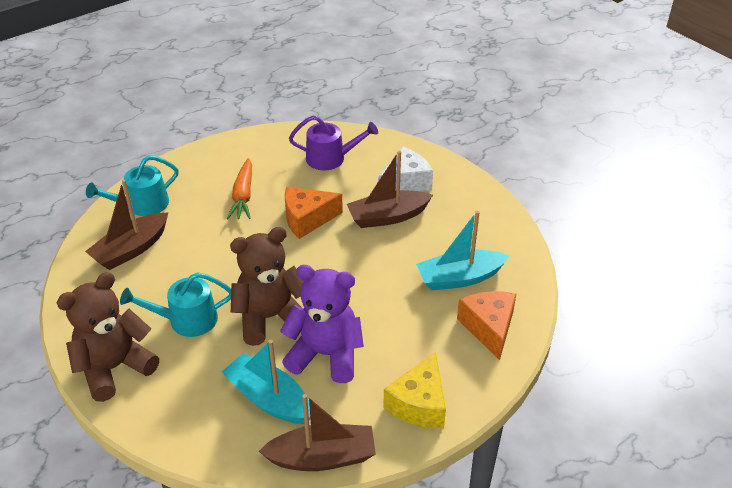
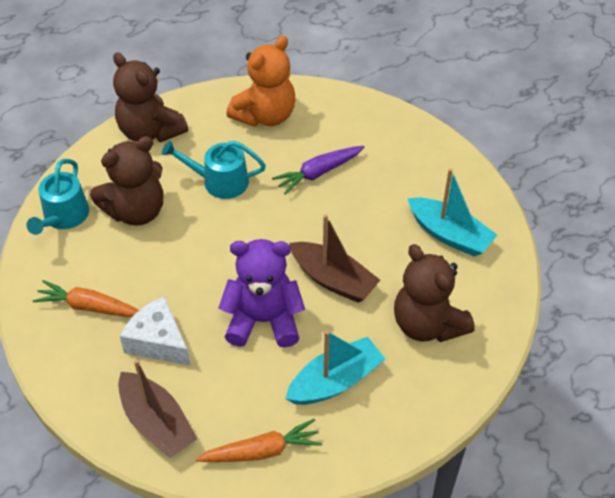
brown boat: 3 -> 2
brown teddy bear: 2 -> 3
orange carrot: 1 -> 2
orange cheese: 2 -> 0
orange teddy bear: 0 -> 1
purple carrot: 0 -> 1
purple watering can: 1 -> 0
yellow cheese: 1 -> 0

